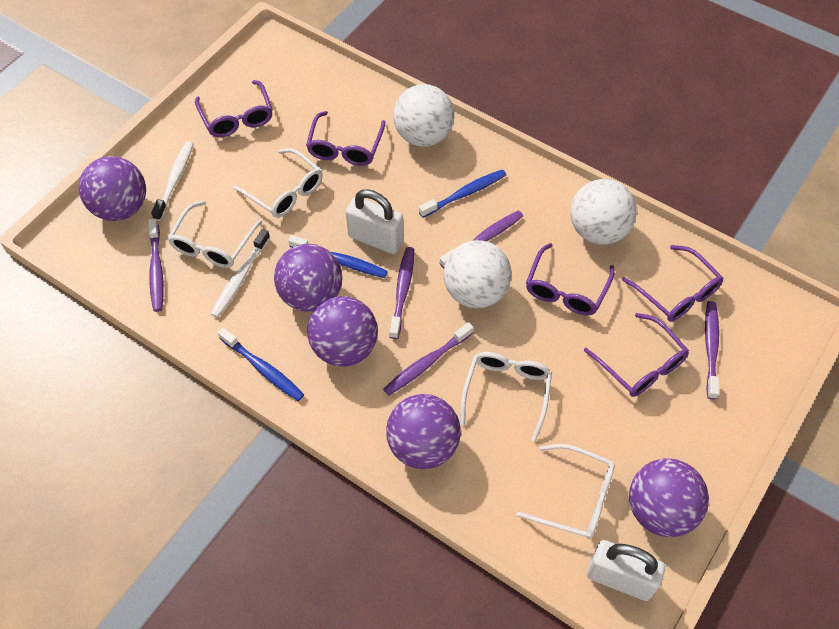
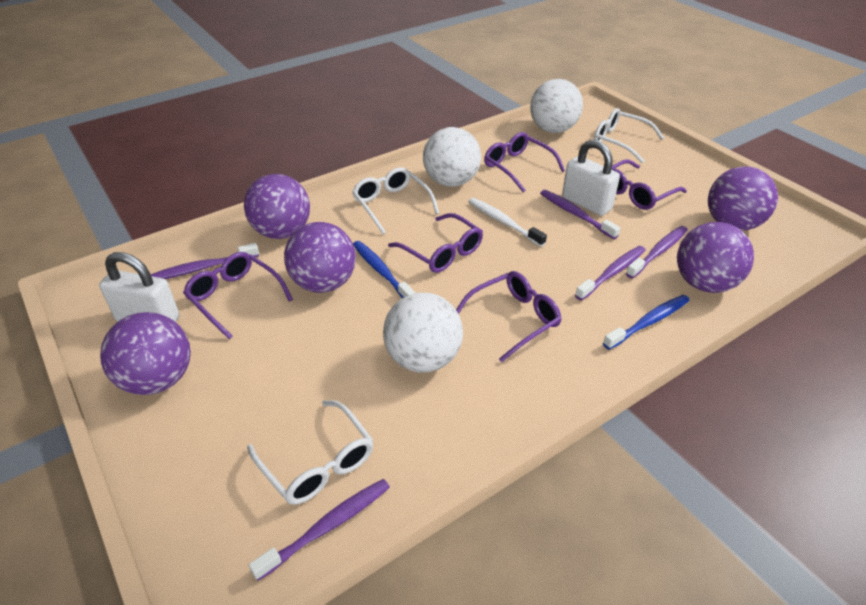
blue toothbrush: 3 -> 2
white glasses: 4 -> 3
white toothbrush: 2 -> 1

